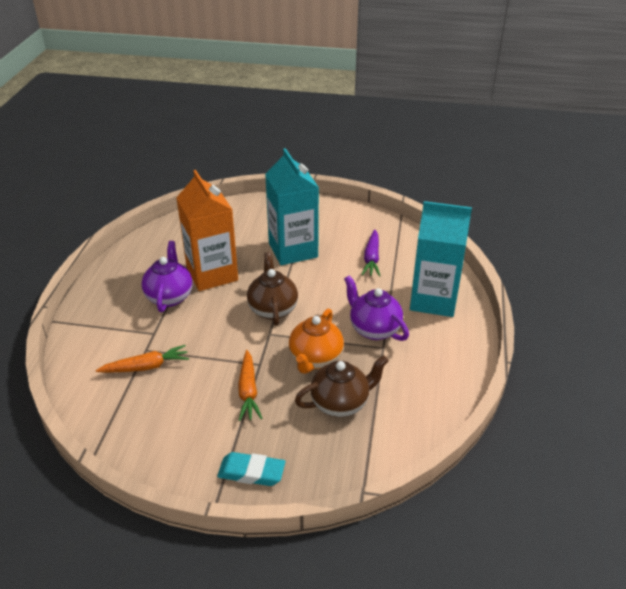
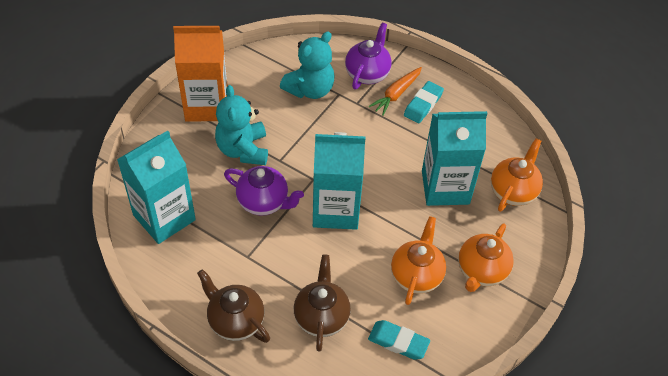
orange carrot: 2 -> 1
orange teapot: 1 -> 3
purple carrot: 1 -> 0
turquoise carton: 2 -> 3
turquoise eraser: 1 -> 2
turquoise teddy bear: 0 -> 2

